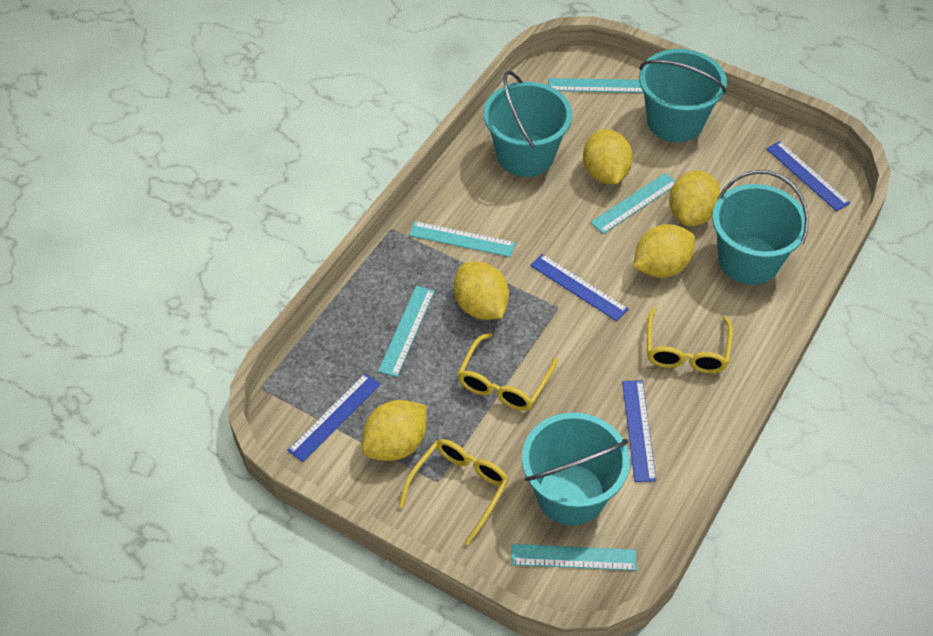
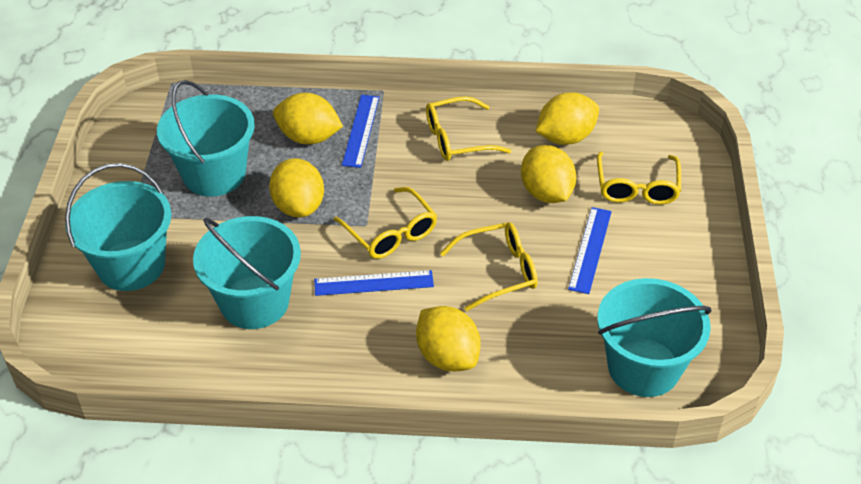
blue ruler: 4 -> 3
turquoise ruler: 5 -> 0
yellow glasses: 3 -> 4

